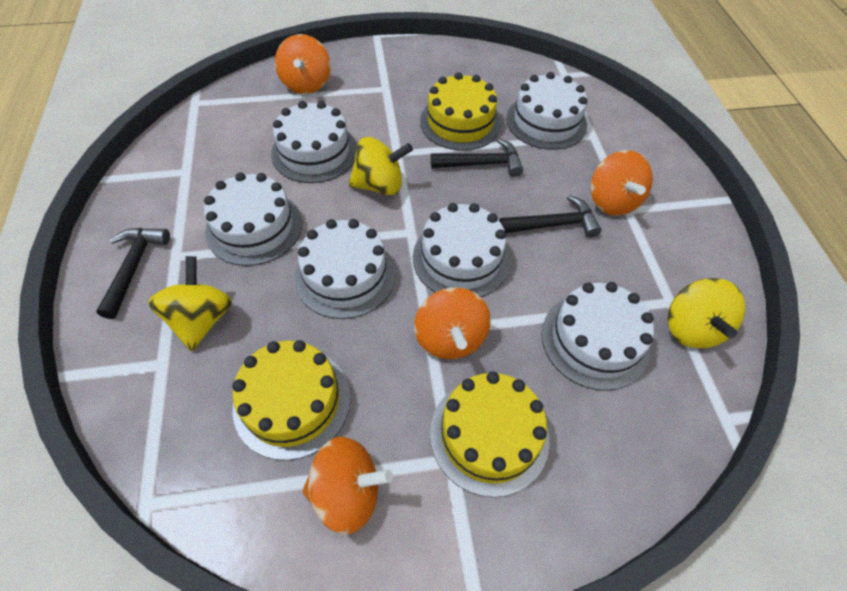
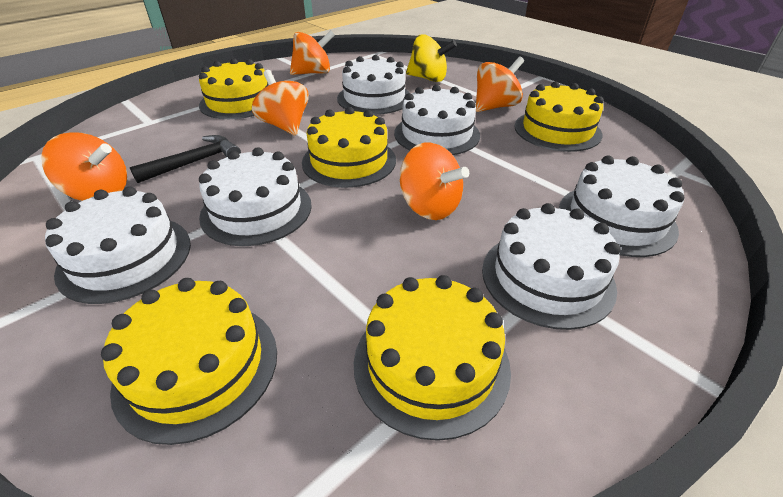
black hammer: 3 -> 1
orange spinning top: 4 -> 5
yellow cake: 3 -> 5
yellow spinning top: 3 -> 1

